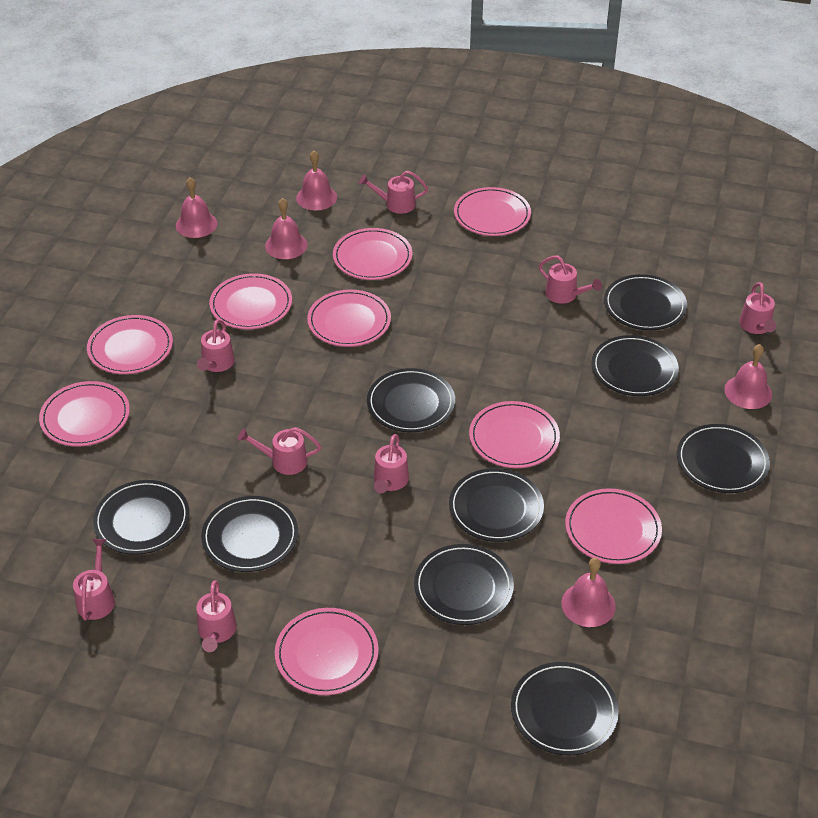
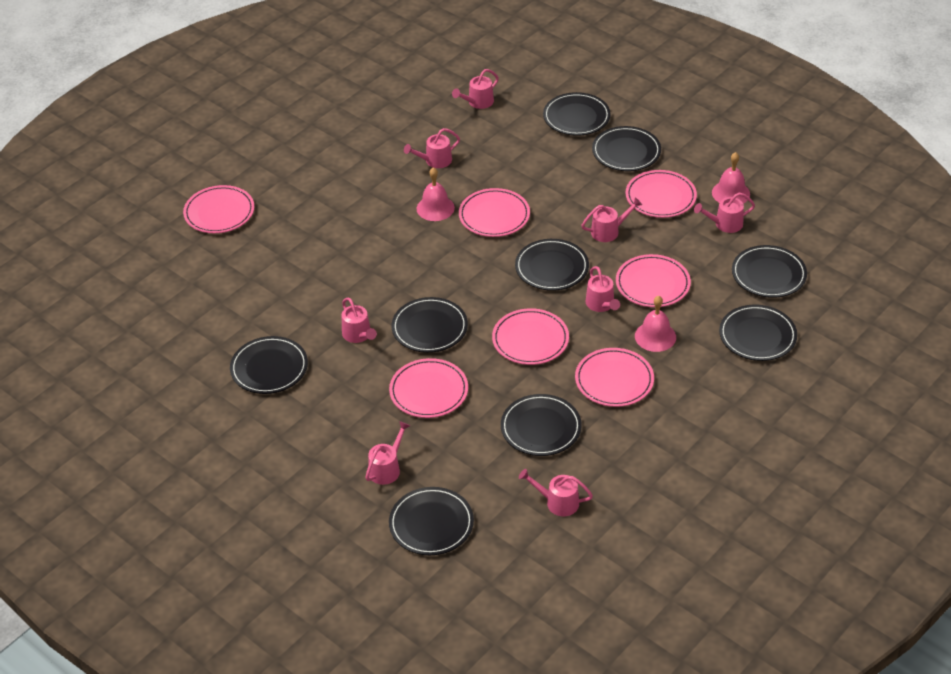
pink bell: 5 -> 3
pink plate: 9 -> 7

